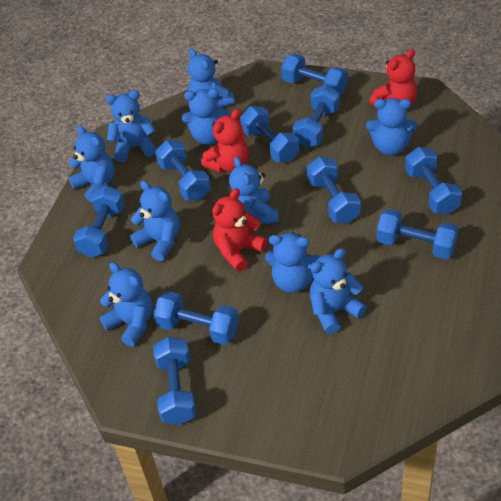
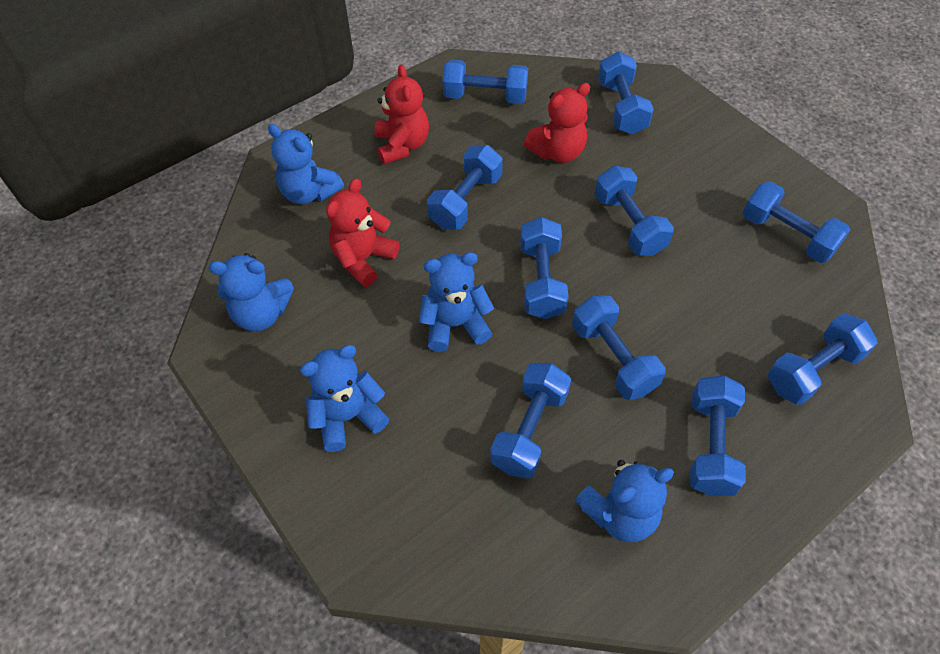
blue teddy bear: 10 -> 5

